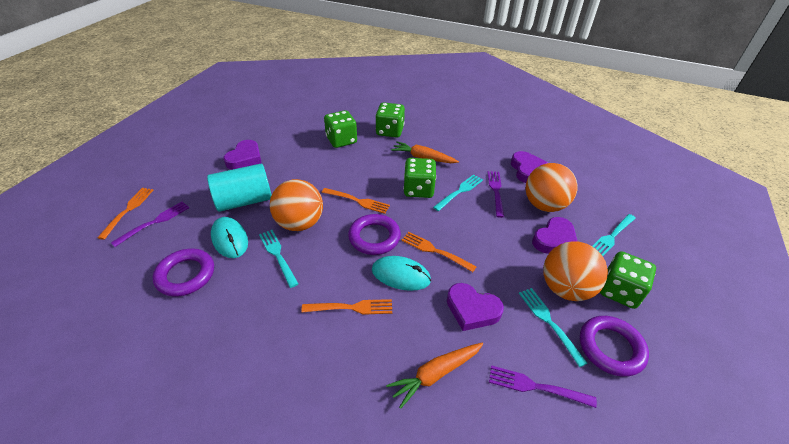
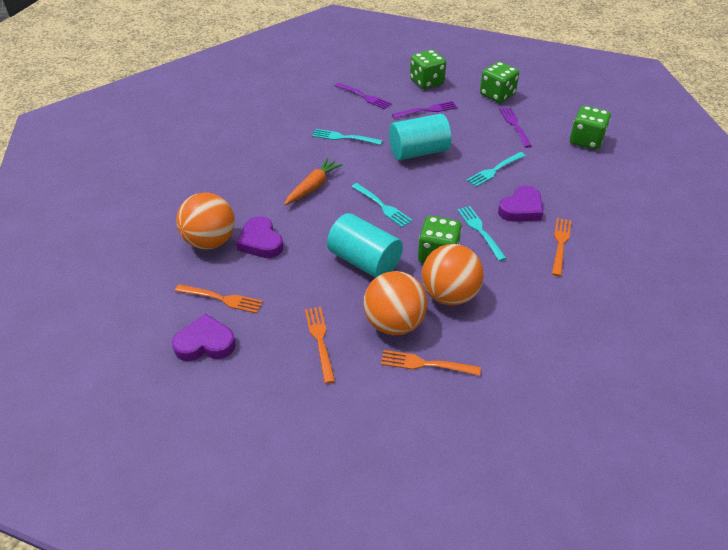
orange carrot: 2 -> 1
purple heart: 4 -> 3
purple ring: 3 -> 0
turquoise cylinder: 1 -> 2
turquoise mouse: 2 -> 0

